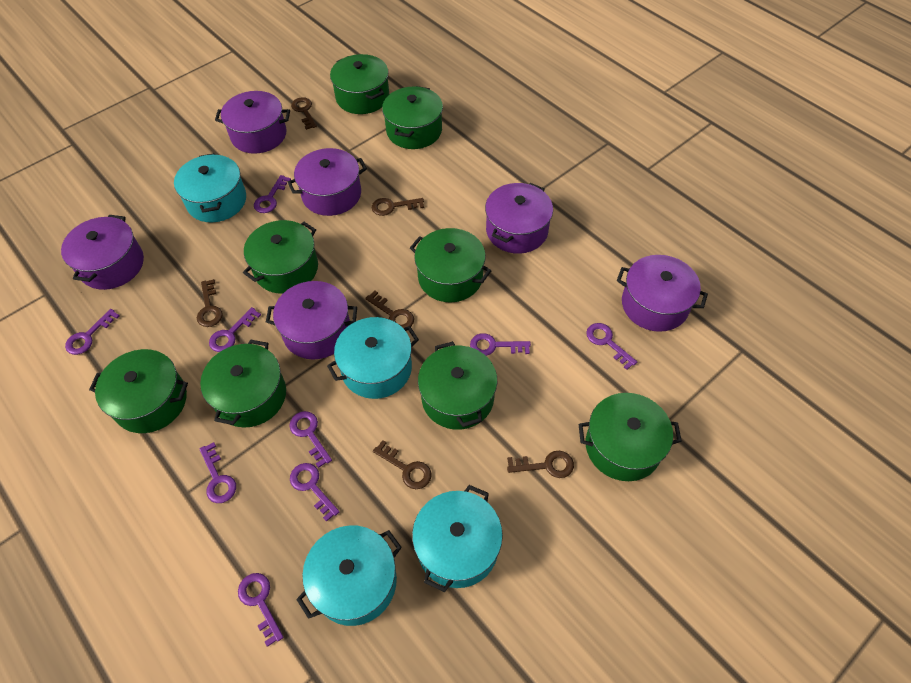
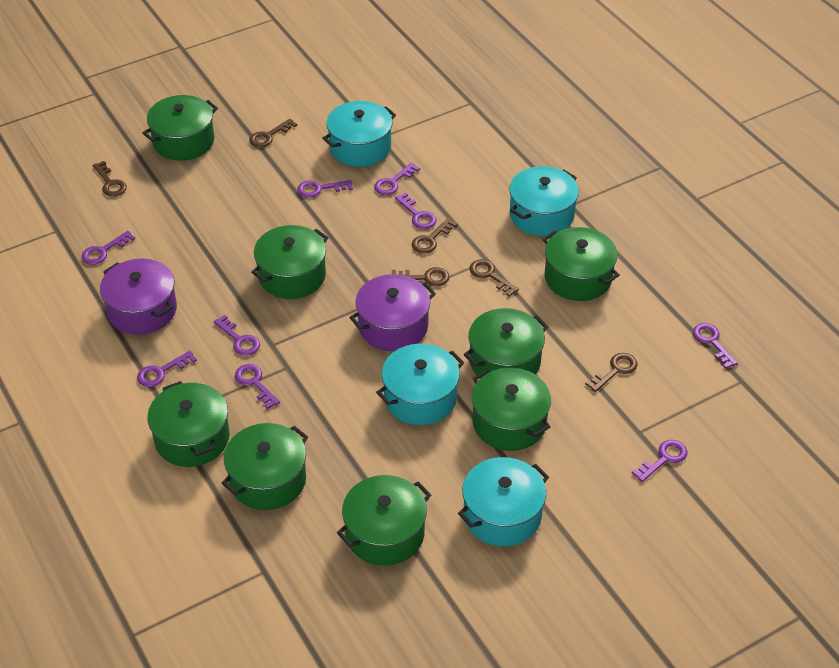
purple pot: 6 -> 2

